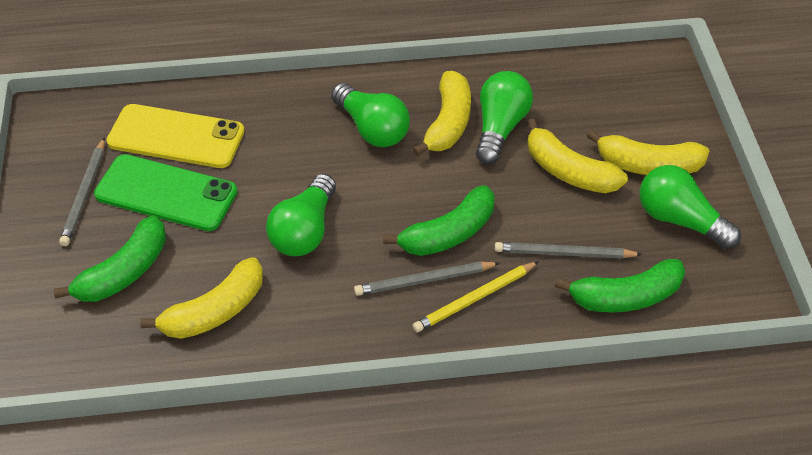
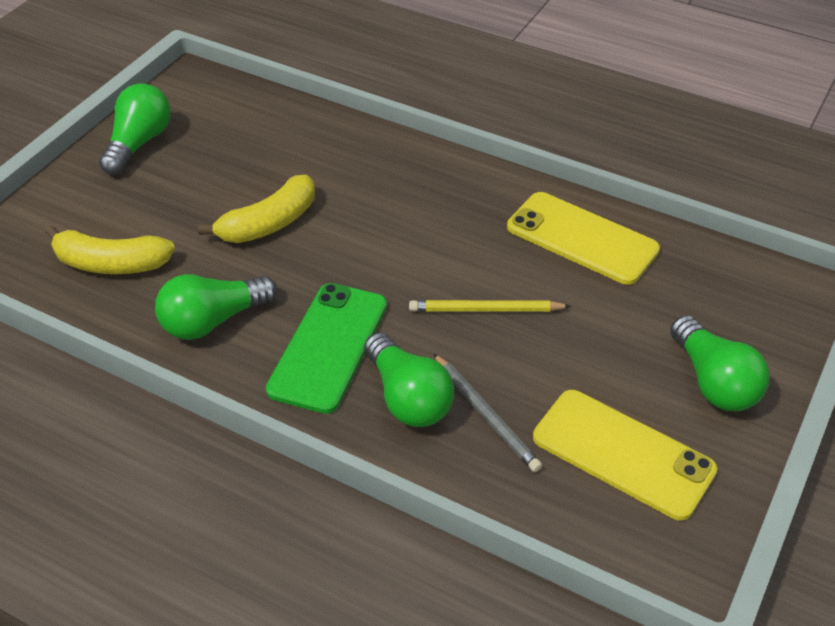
green banana: 3 -> 0
grey pencil: 3 -> 1
yellow banana: 4 -> 2
yellow phone: 1 -> 2

